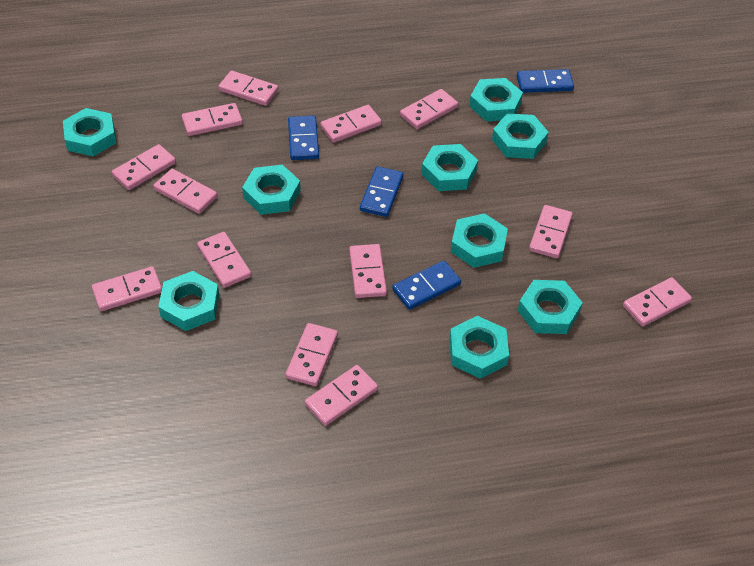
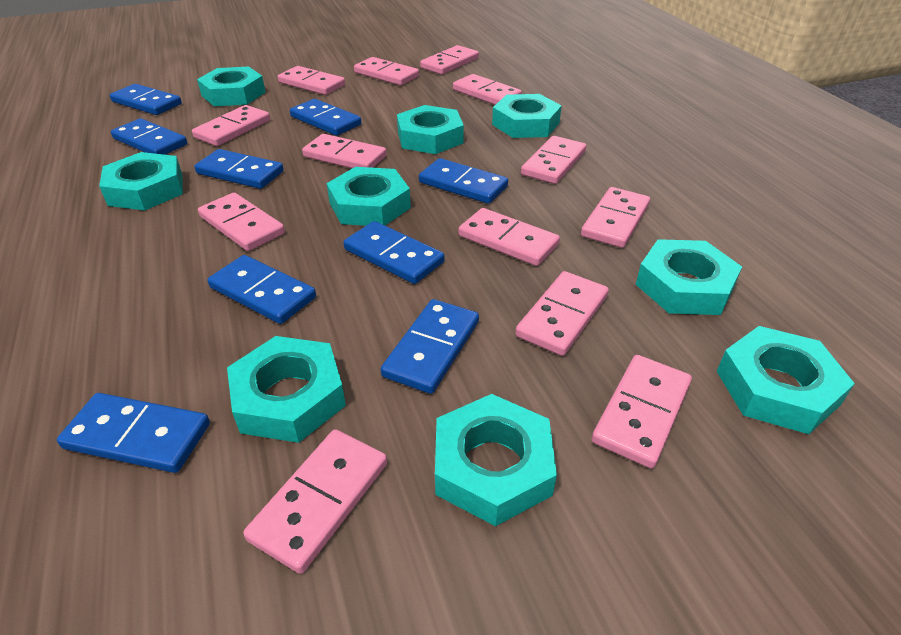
blue domino: 4 -> 9

